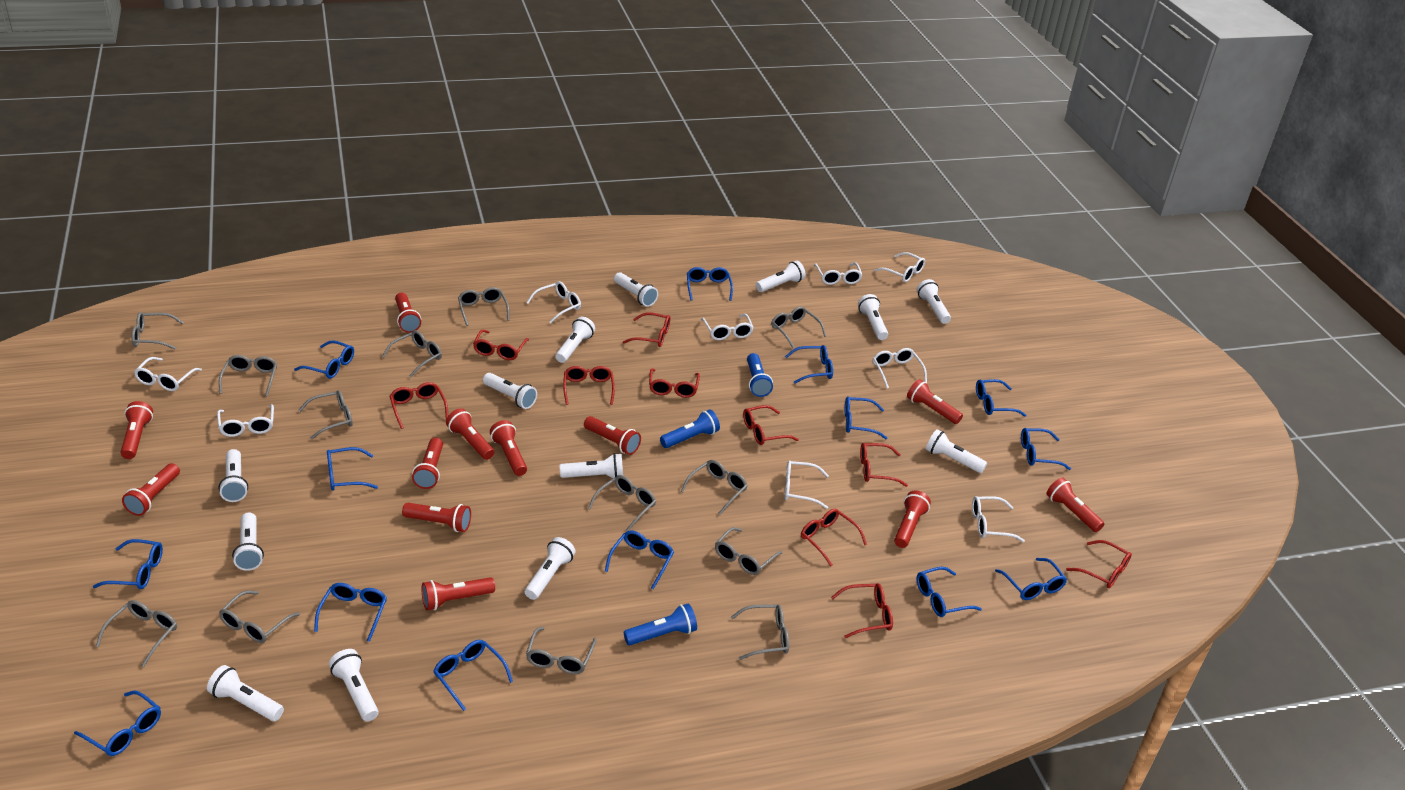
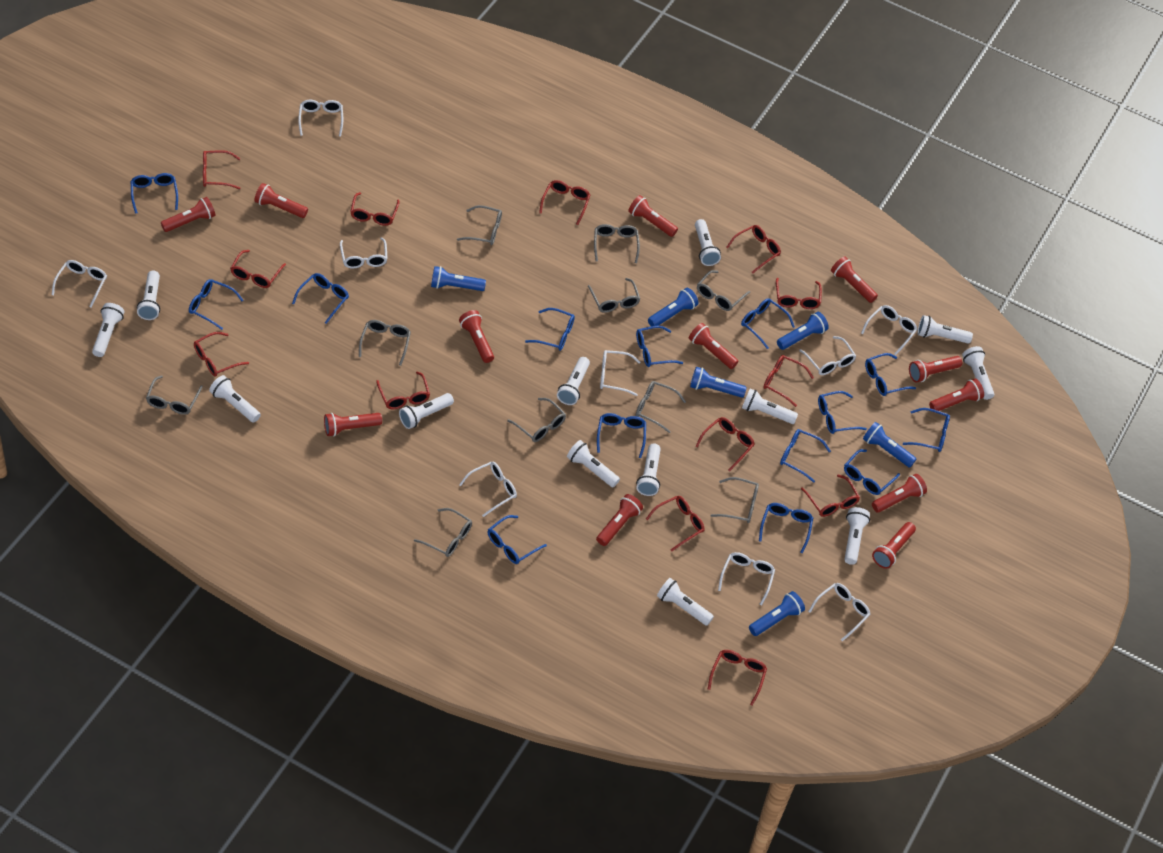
blue flashlight: 3 -> 6
grey glasses: 13 -> 10
red glasses: 10 -> 13

